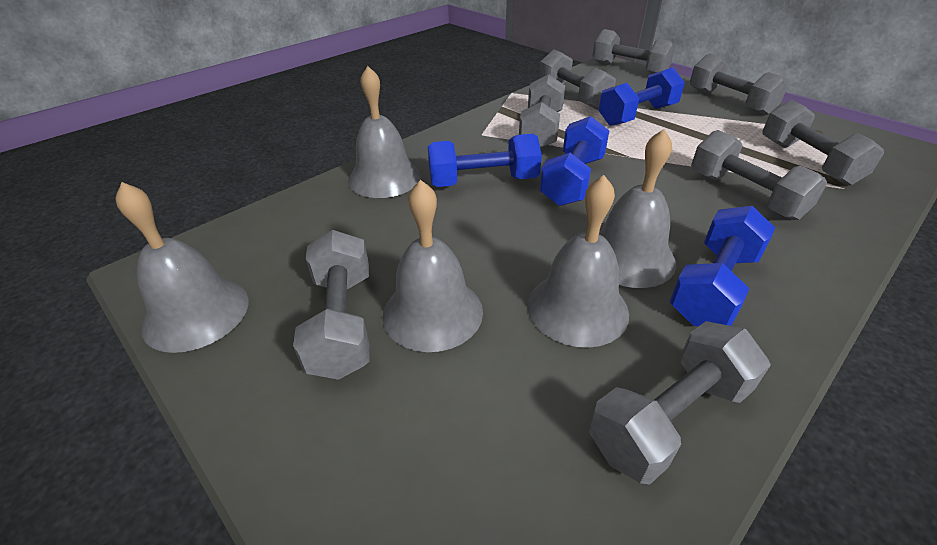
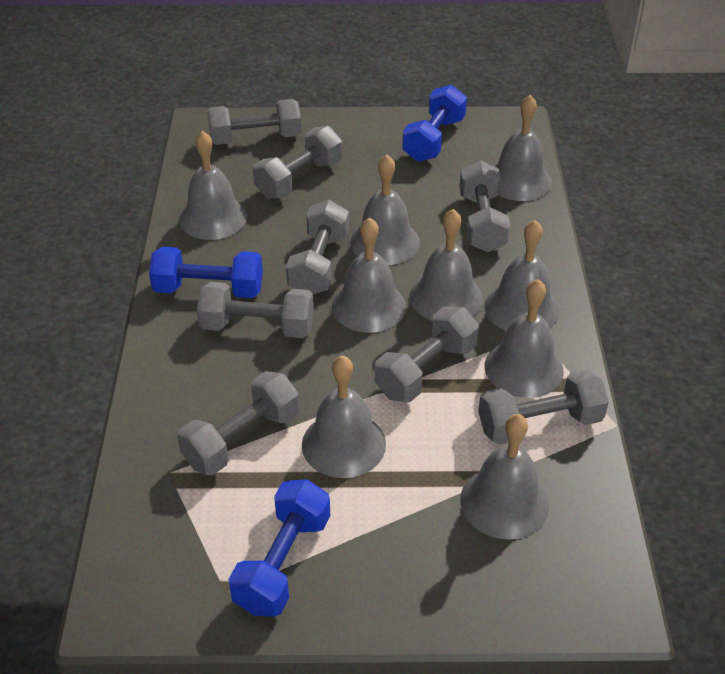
blue dumbbell: 4 -> 3
grey bell: 5 -> 9

